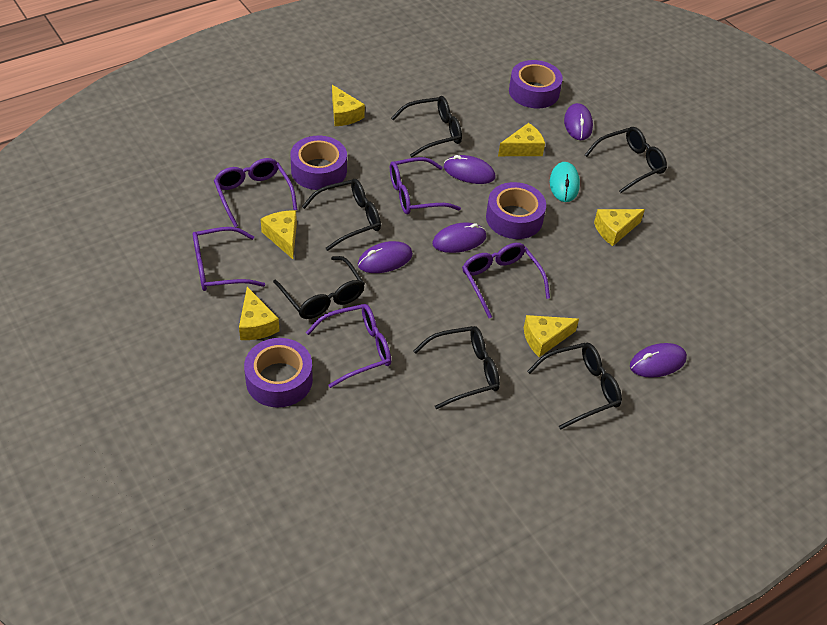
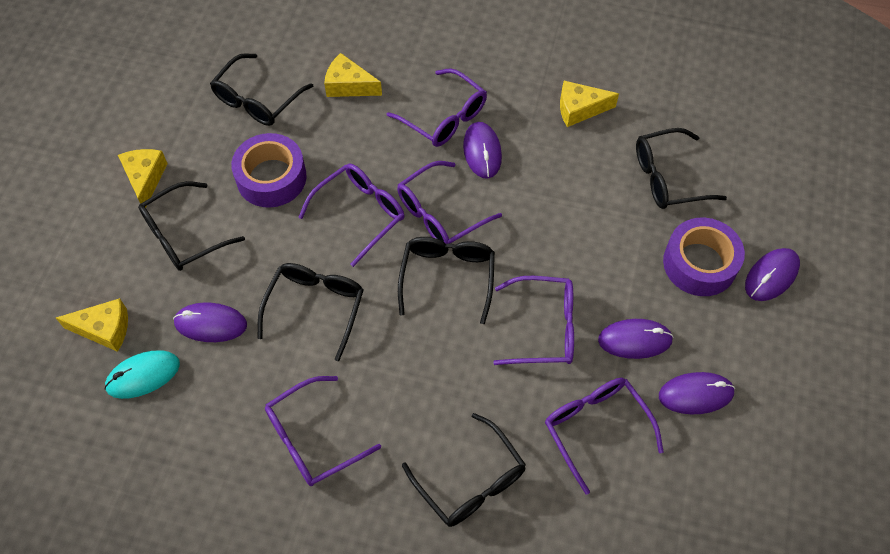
purple glasses: 5 -> 6
purple tape: 4 -> 2
yellow cheese: 6 -> 4

